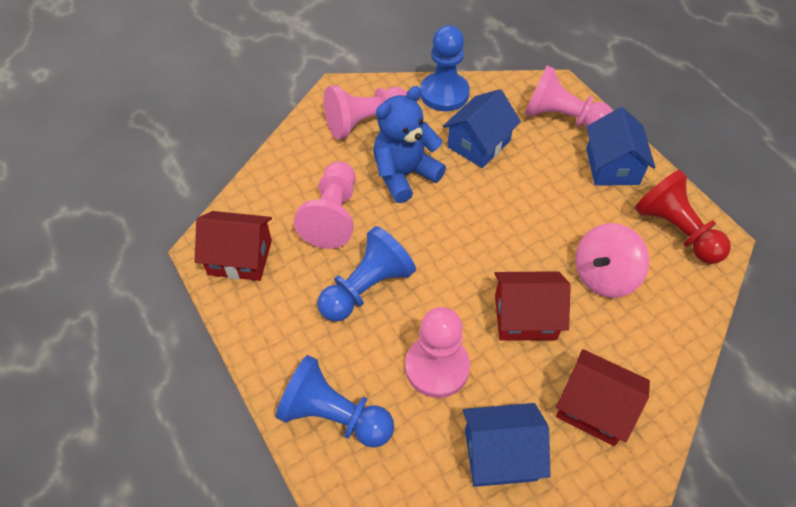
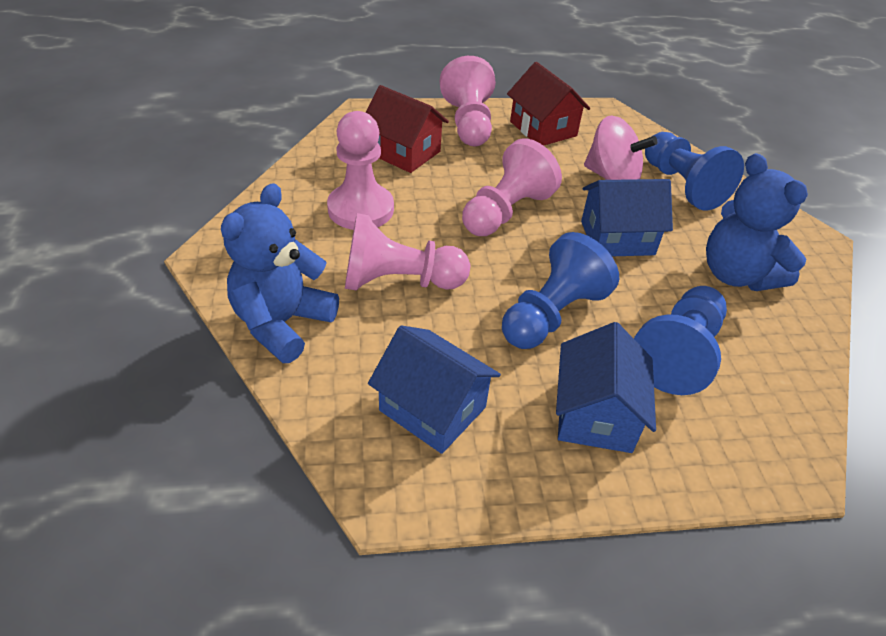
blue teddy bear: 1 -> 2
red house: 3 -> 2
red pawn: 1 -> 0

